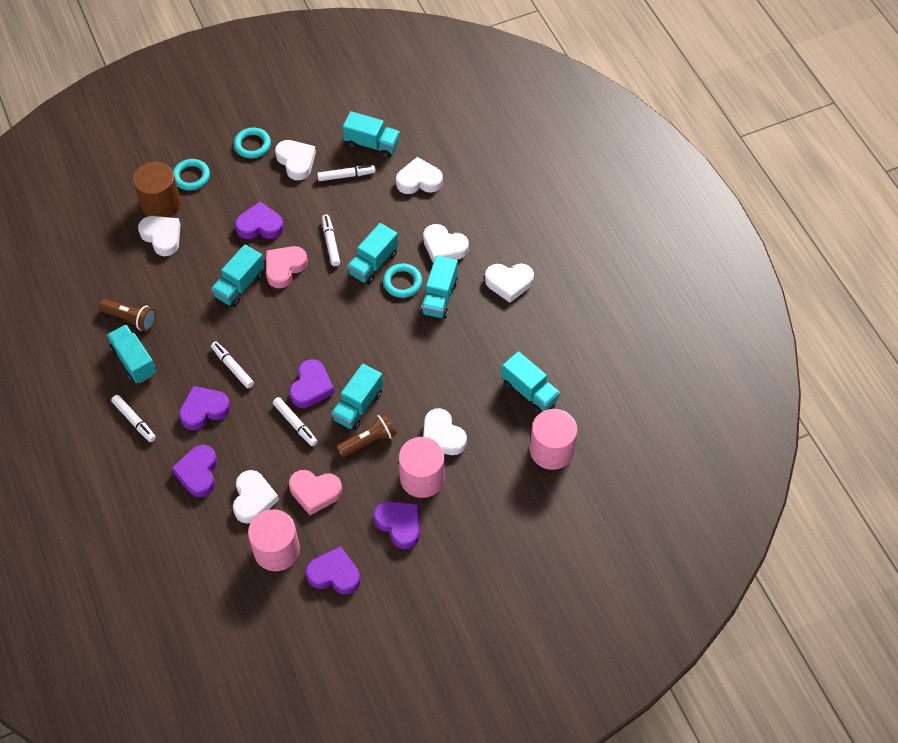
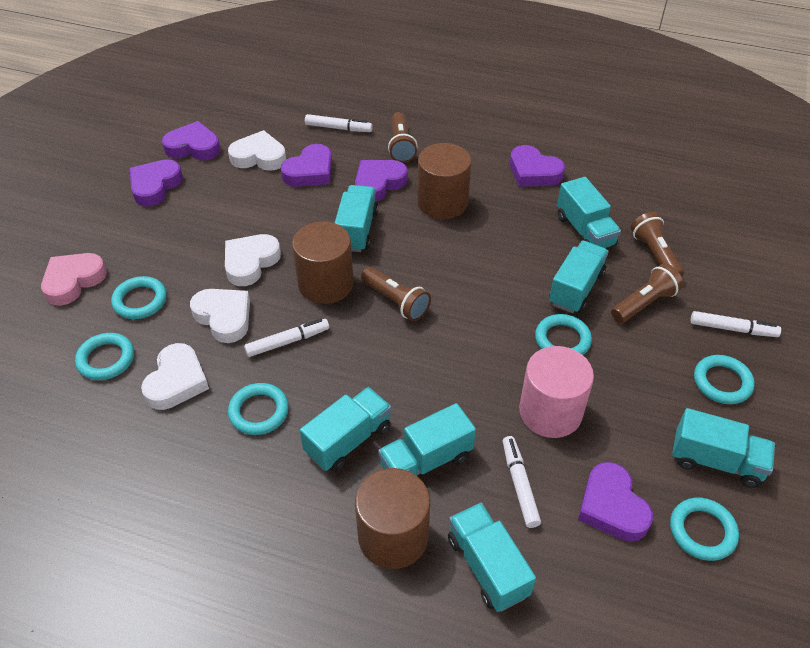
brown cylinder: 1 -> 3
brown flashlight: 2 -> 4
pink cylinder: 3 -> 1
pink heart: 2 -> 1
turquoise ring: 3 -> 6
white heart: 7 -> 4
white marker: 5 -> 4

